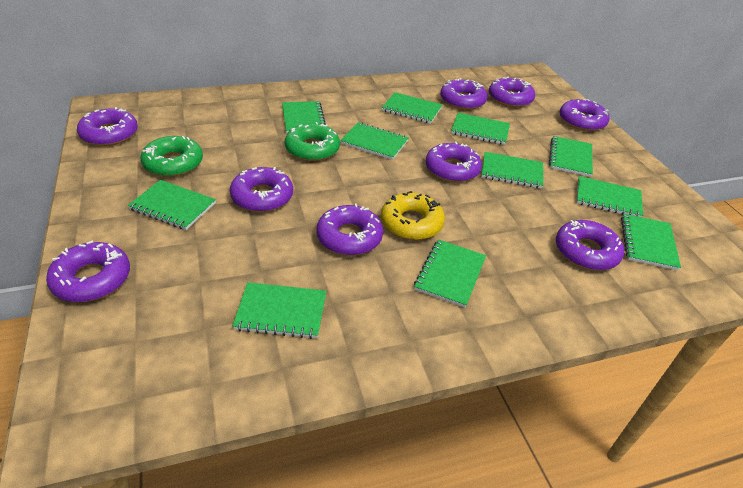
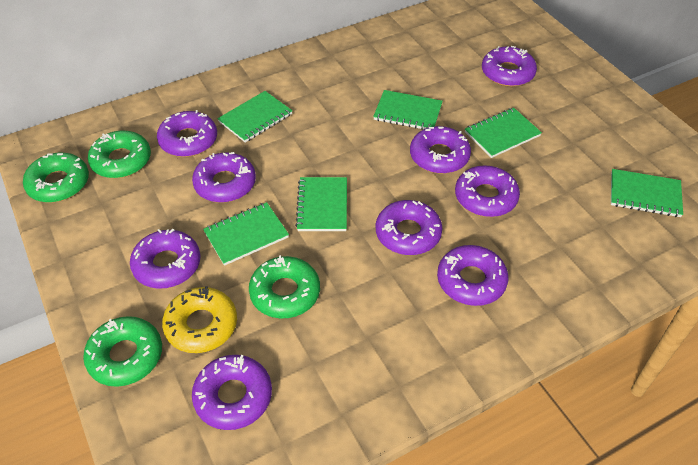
green donut: 2 -> 4
green notebook: 11 -> 6

